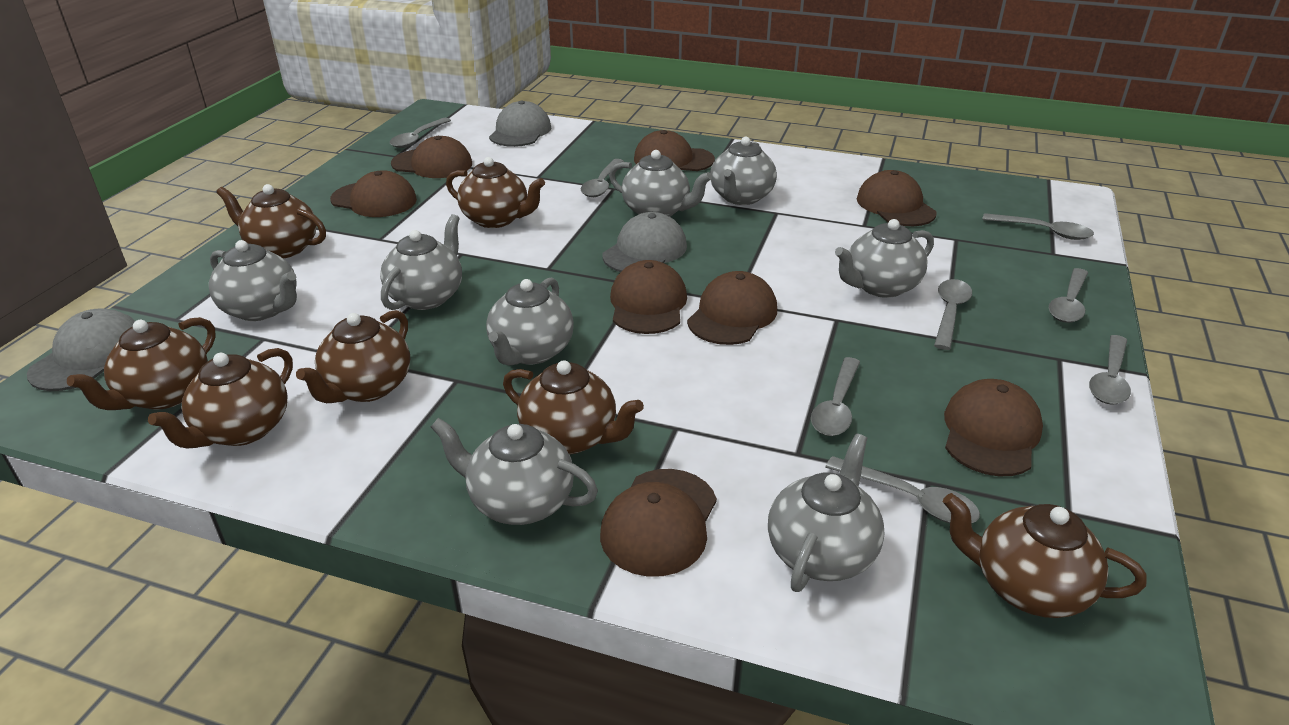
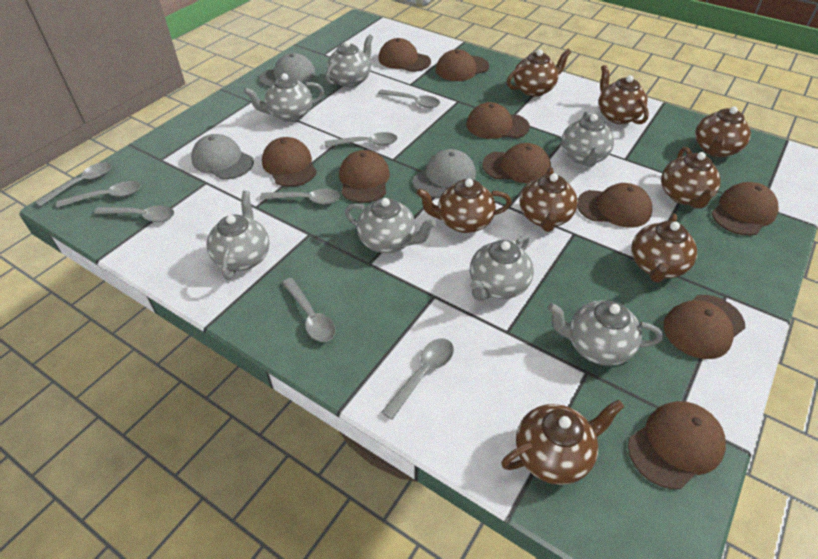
brown cap: 8 -> 10
brown teapot: 7 -> 8
grey teapot: 8 -> 7

